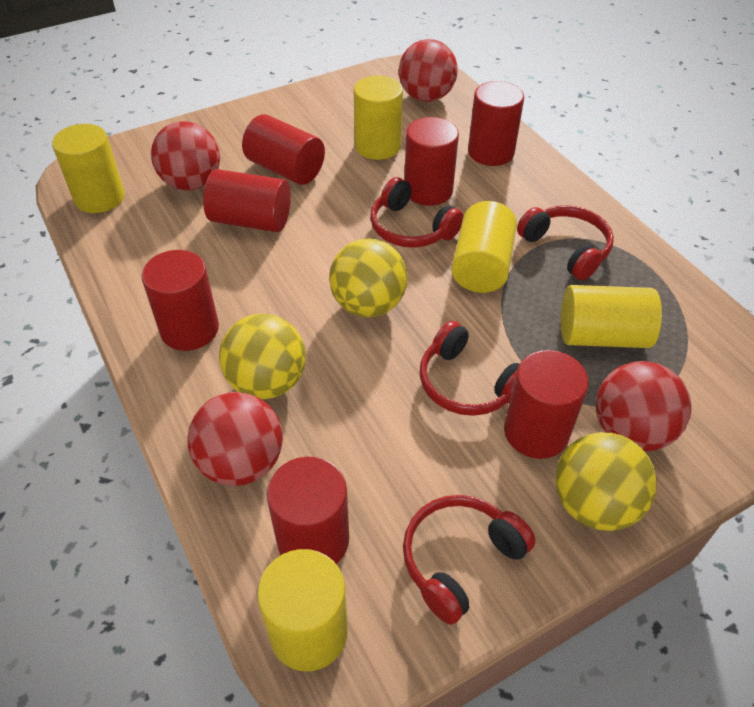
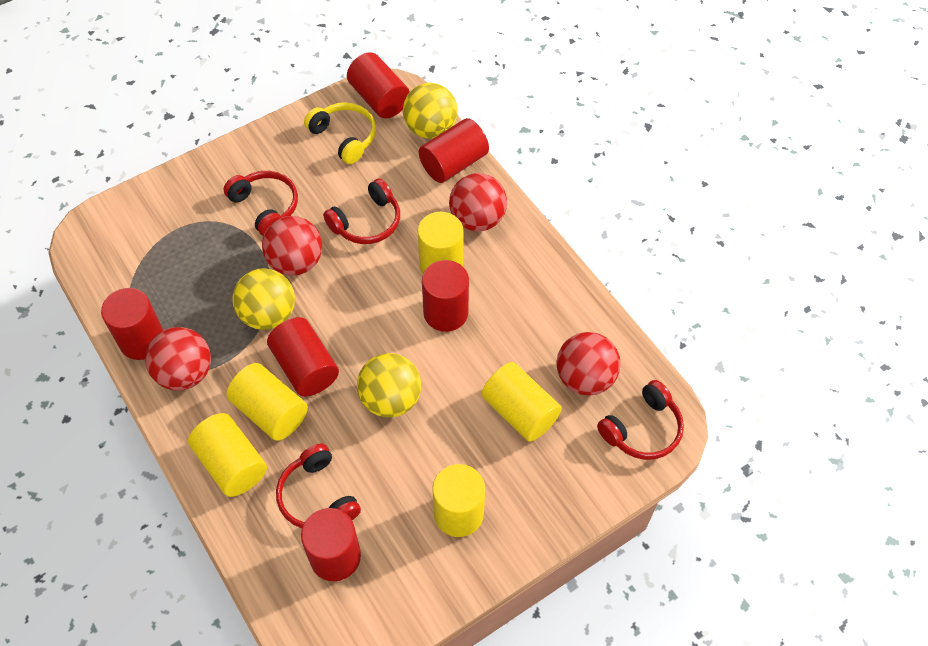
red cylinder: 7 -> 6
yellow headphones: 0 -> 1

